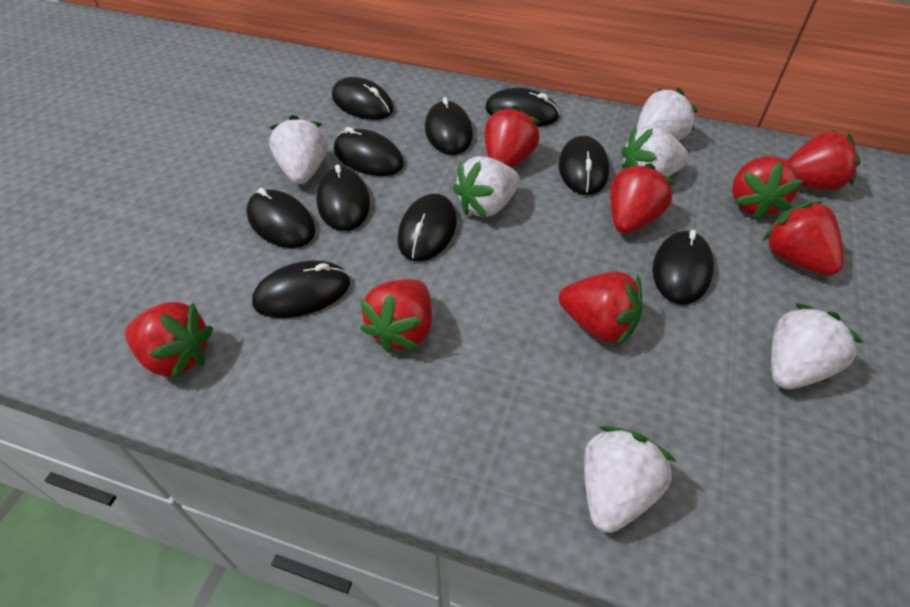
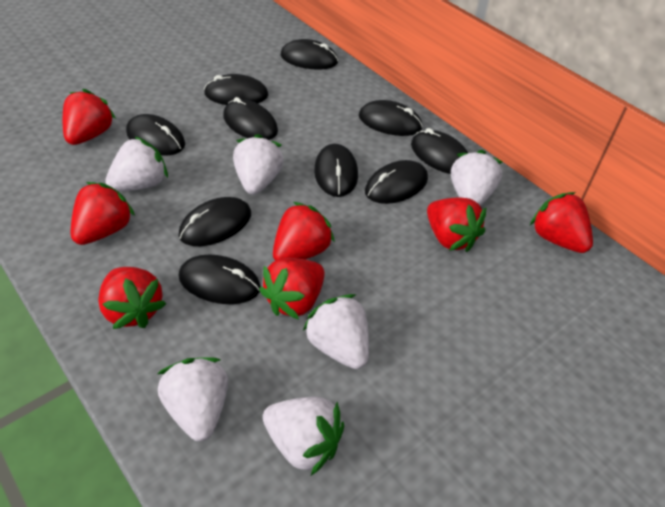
red strawberry: 8 -> 7

